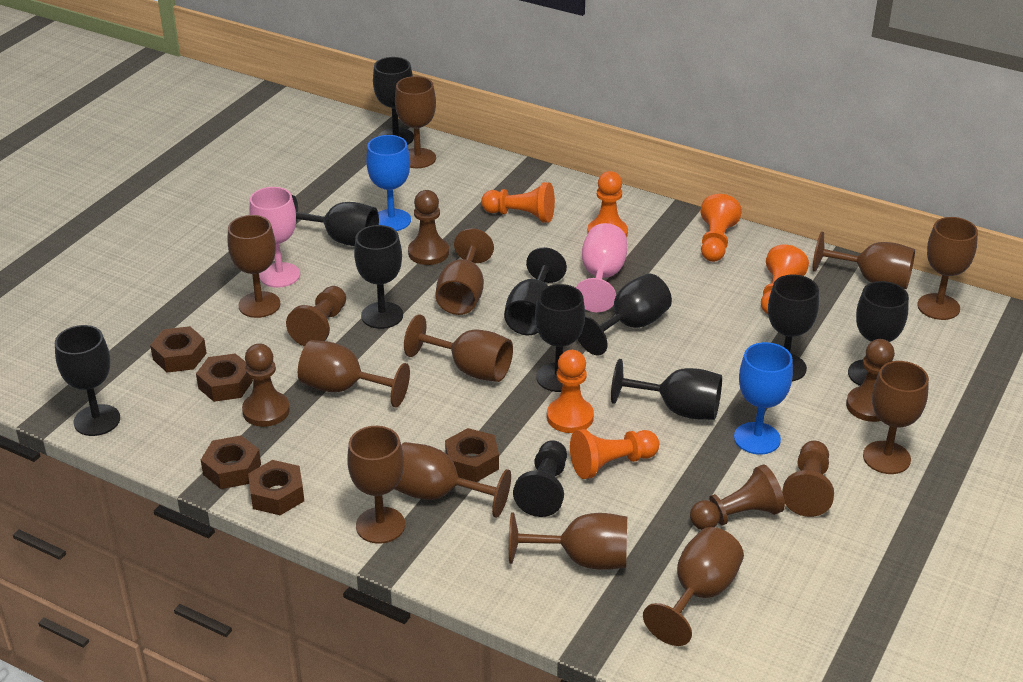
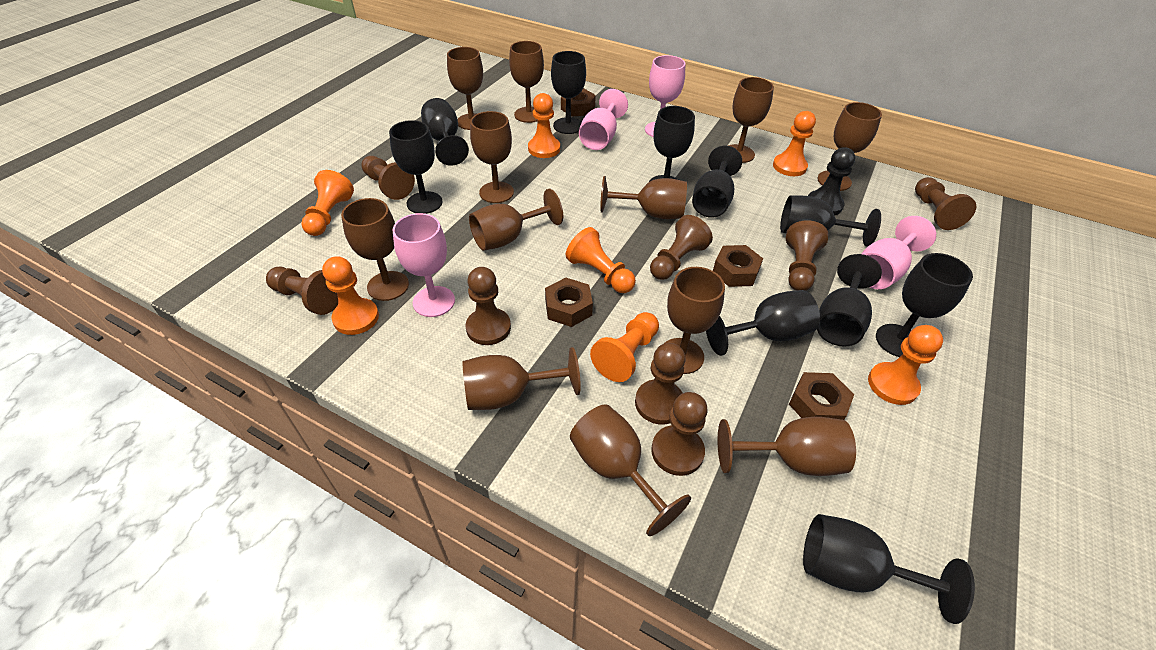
blue goblet: 2 -> 0
brown nut: 5 -> 4
brown pawn: 6 -> 8
orange pawn: 6 -> 7
pink goblet: 2 -> 4

